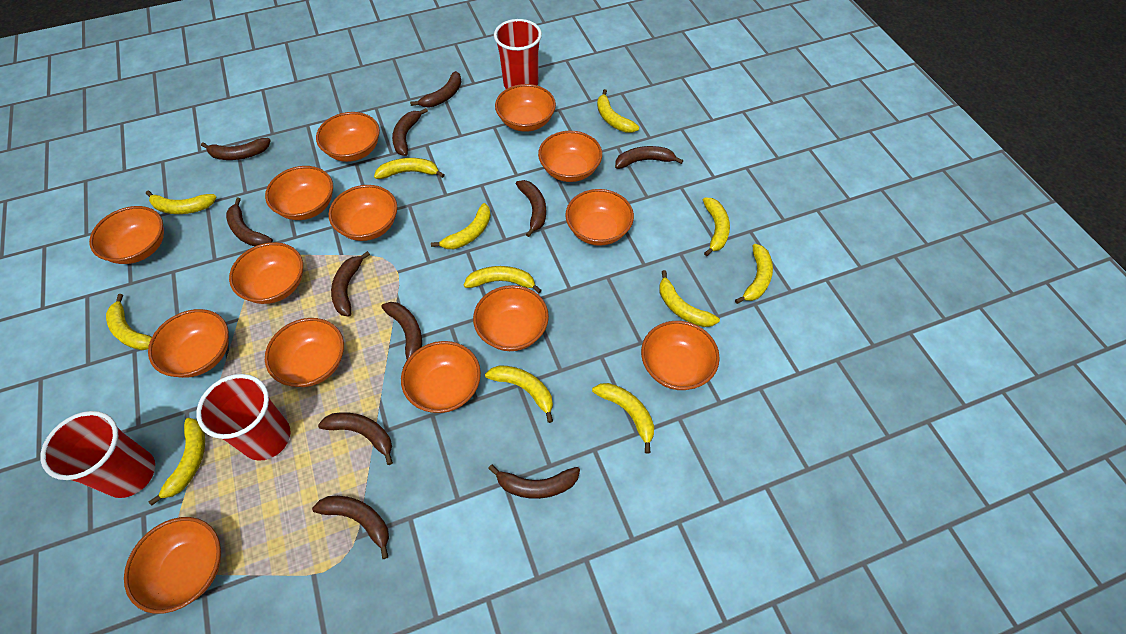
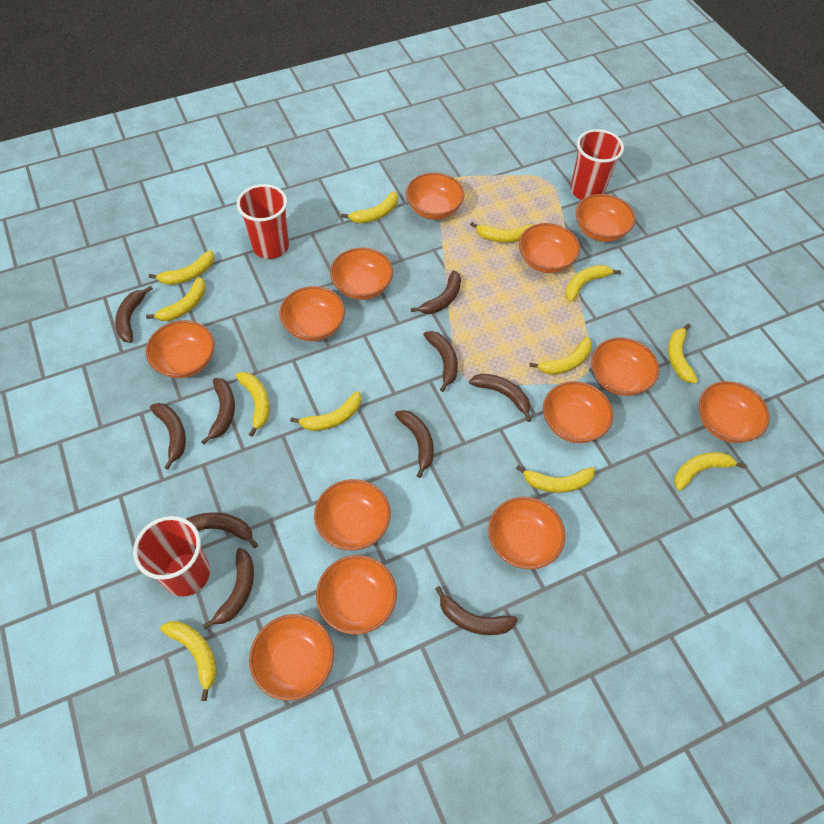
brown banana: 11 -> 10
orange bowl: 14 -> 13

